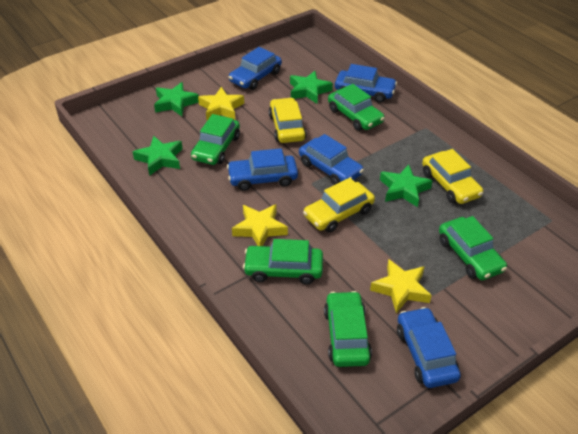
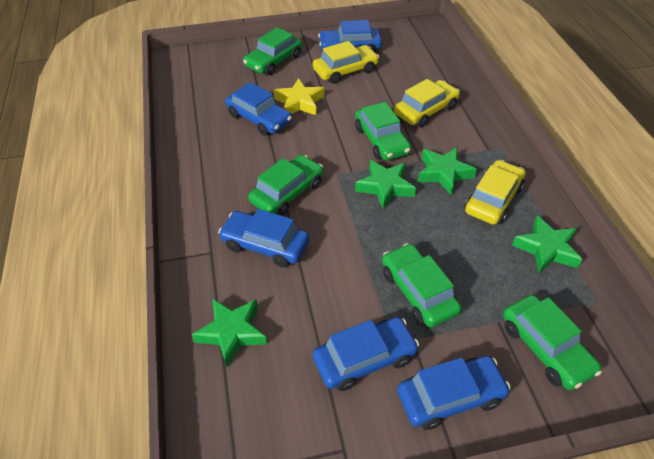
yellow star: 3 -> 1

